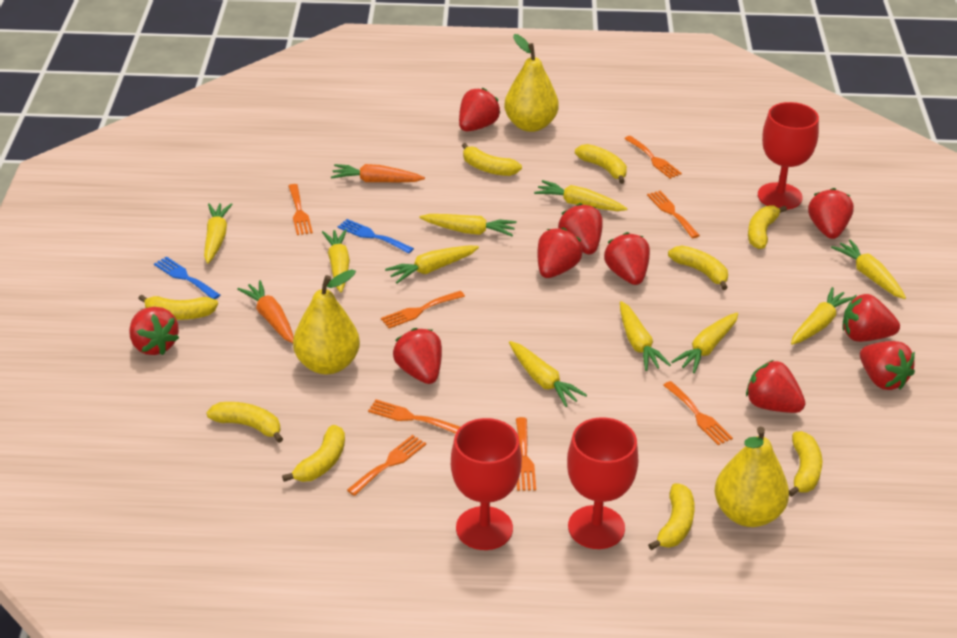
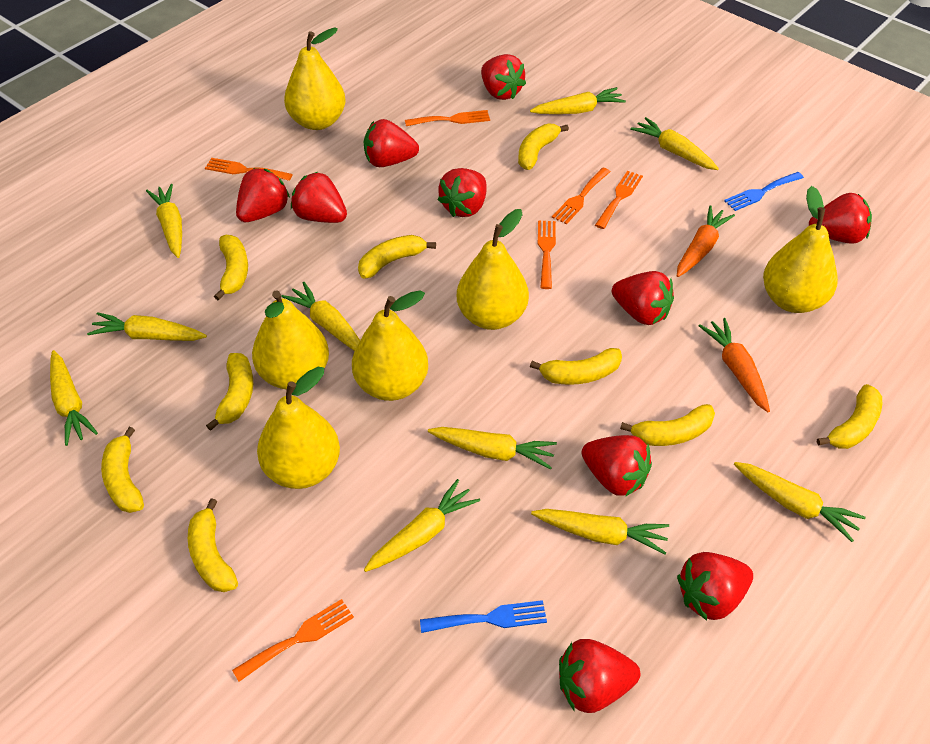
orange fork: 8 -> 6
red goblet: 3 -> 0
yellow pear: 3 -> 6

